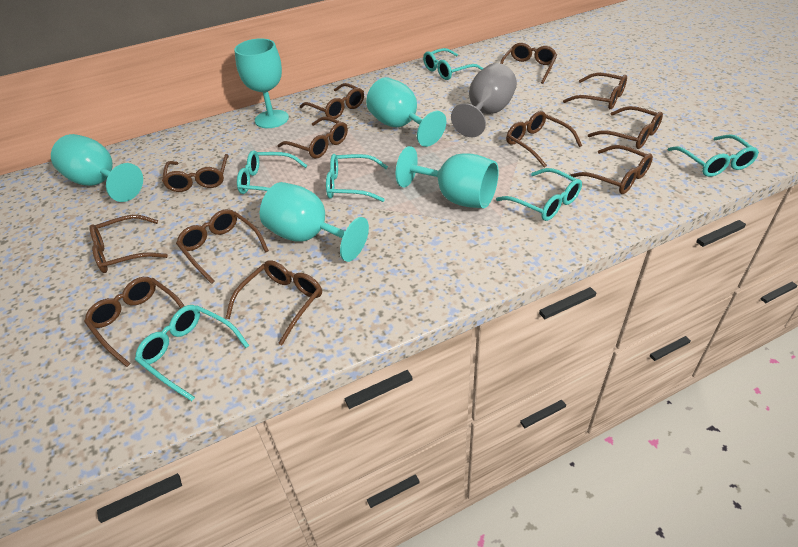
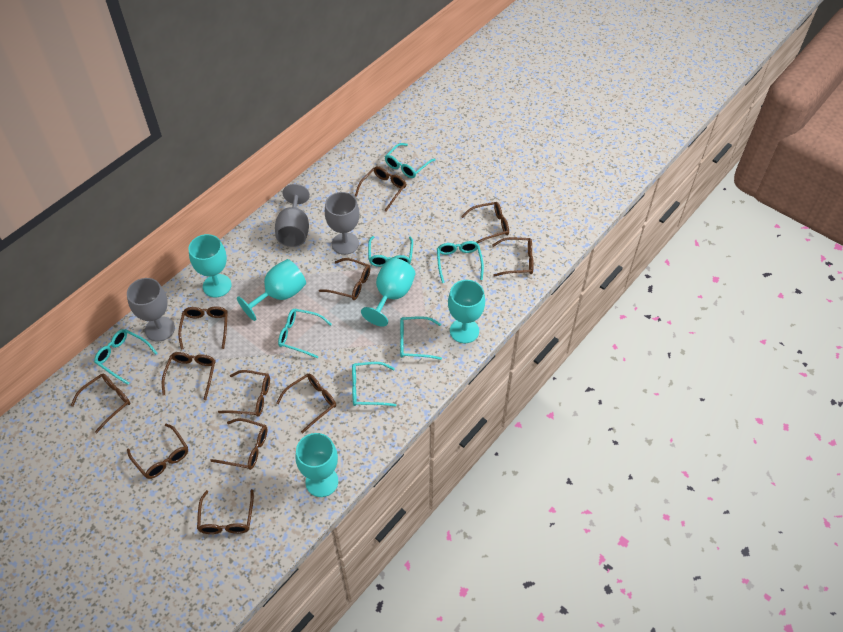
grey goblet: 1 -> 3
turquoise glasses: 6 -> 7

